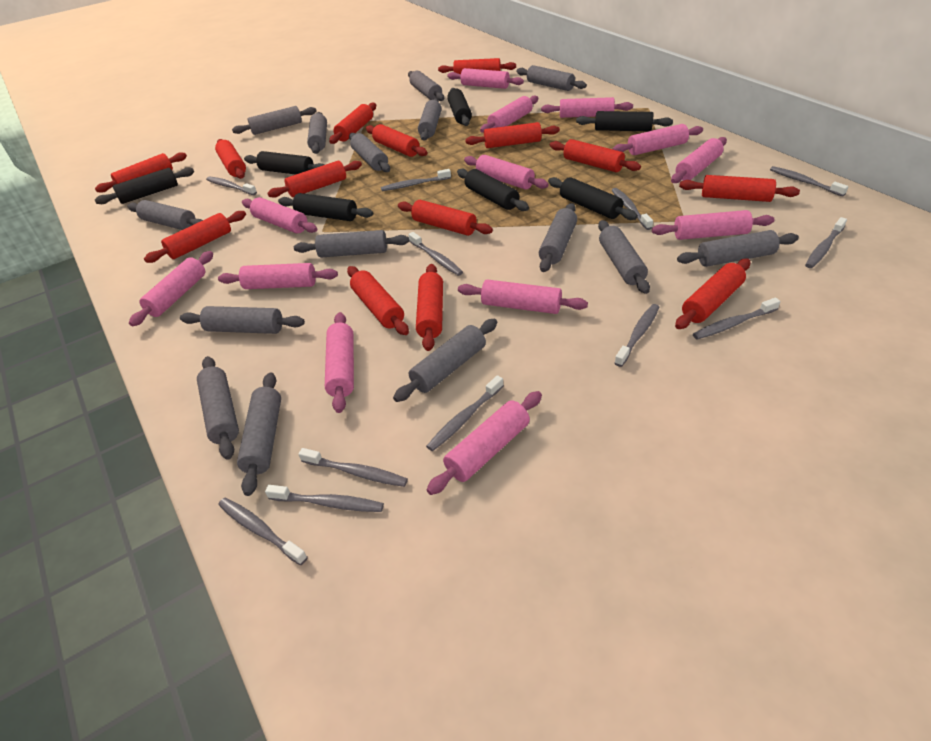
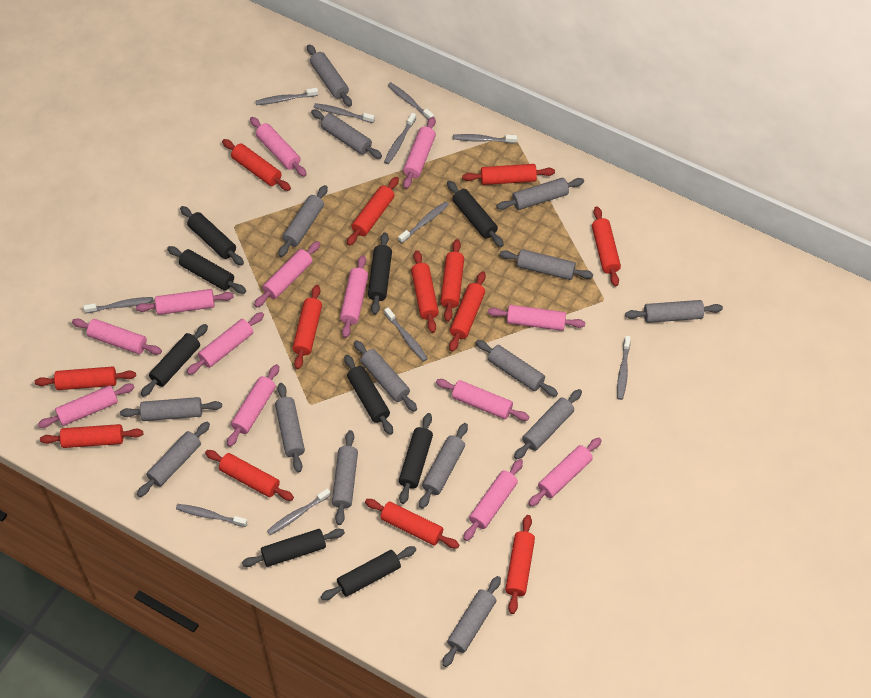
black rolling pin: 7 -> 9
grey toothbrush: 12 -> 11
red rolling pin: 14 -> 13

